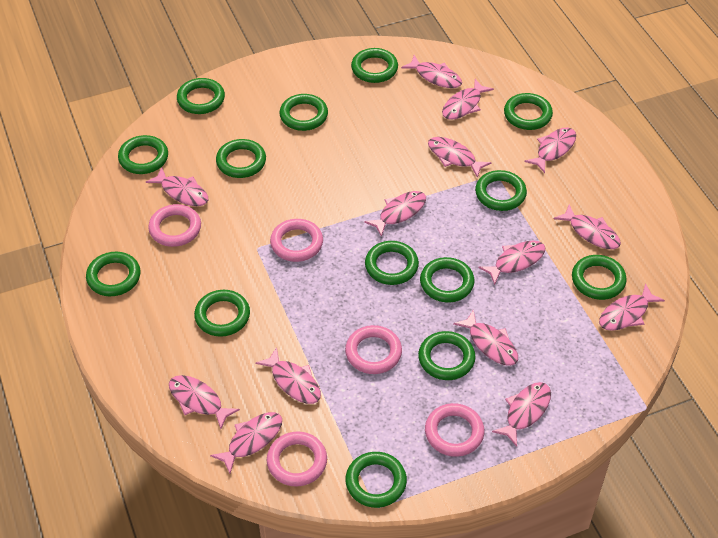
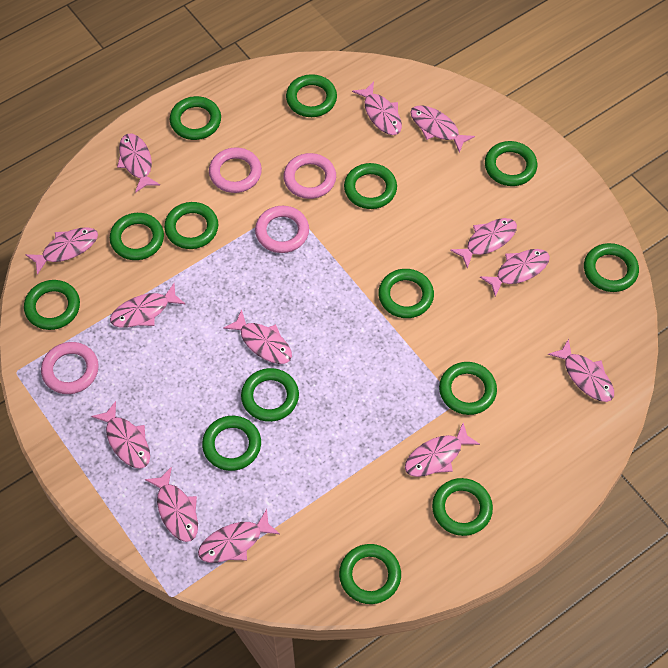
pink fish: 14 -> 13
pink ring: 5 -> 4

